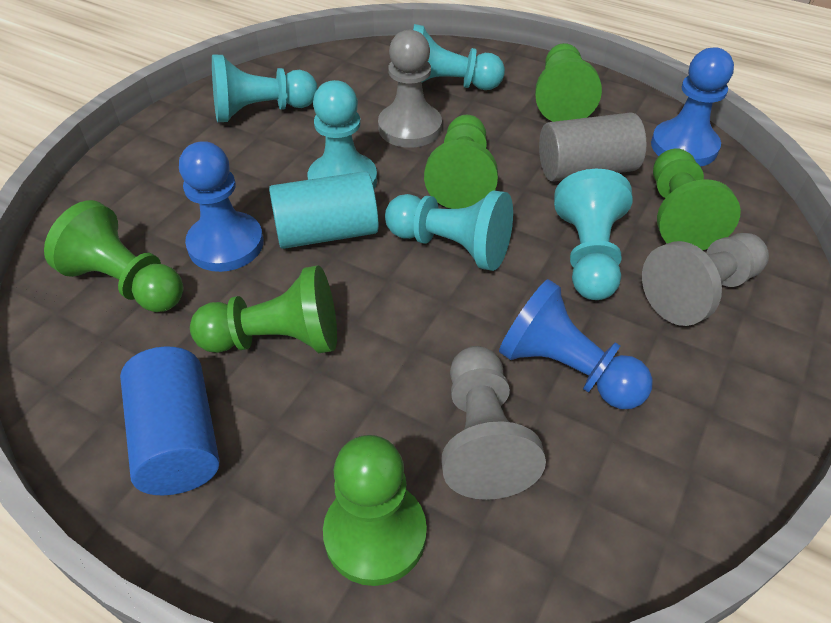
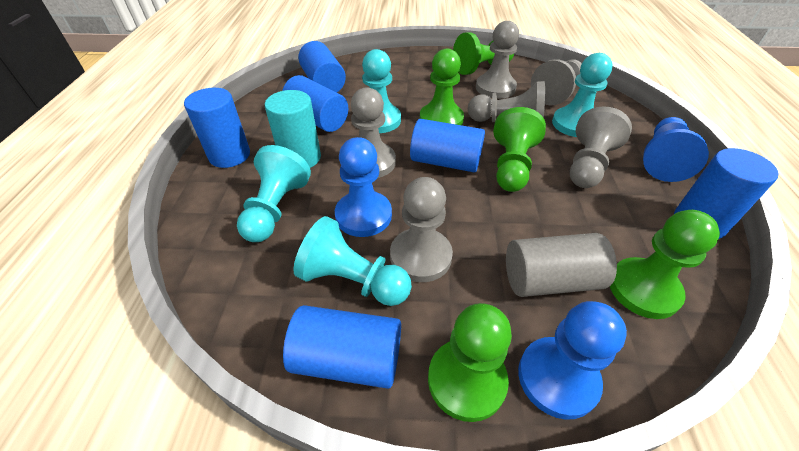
blue cylinder: 1 -> 6
green pawn: 6 -> 5
grey pawn: 3 -> 6
turquoise pawn: 5 -> 4

